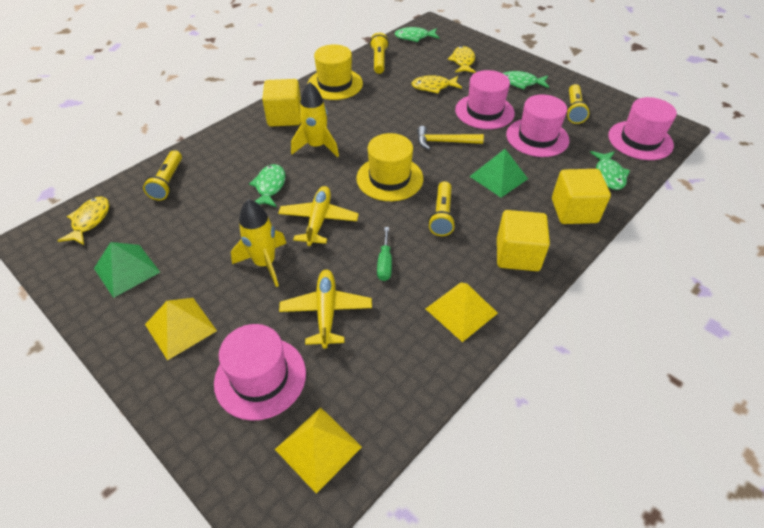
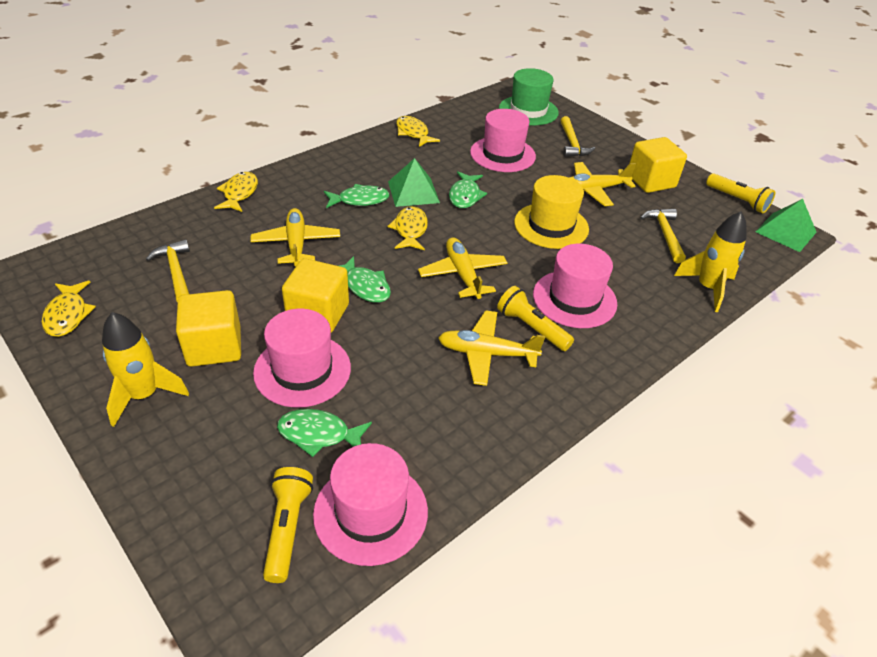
green hat: 0 -> 1
green screwdriver: 1 -> 0
yellow fish: 3 -> 4
yellow flashlight: 4 -> 3
yellow hammer: 1 -> 3
yellow hat: 2 -> 1
yellow plane: 2 -> 4
yellow pyramid: 3 -> 0

